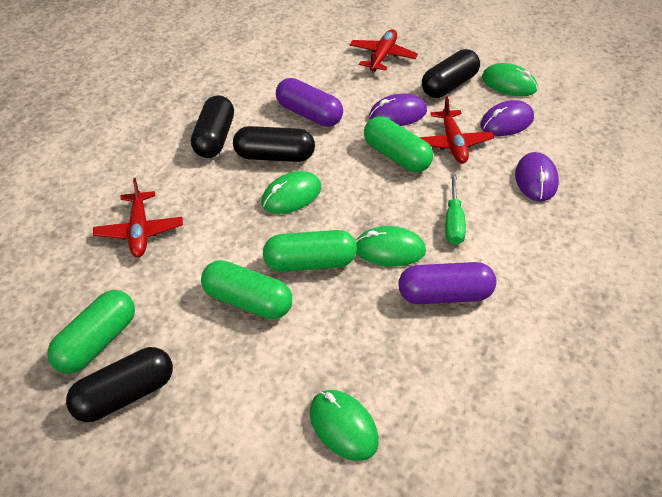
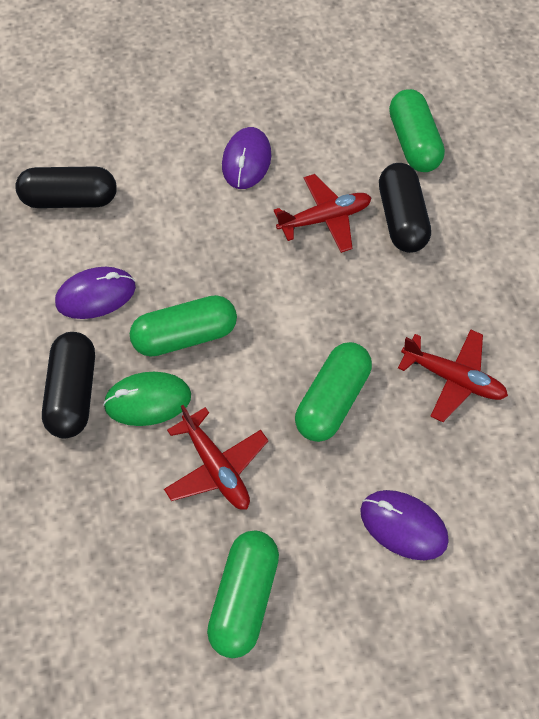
black capsule: 4 -> 3
green mouse: 4 -> 1
green screwdriver: 1 -> 0
purple capsule: 2 -> 0

